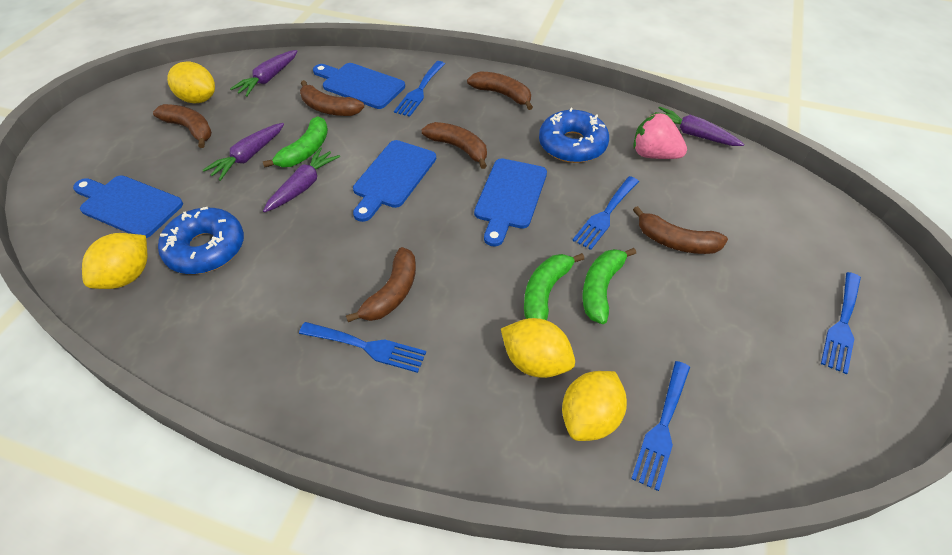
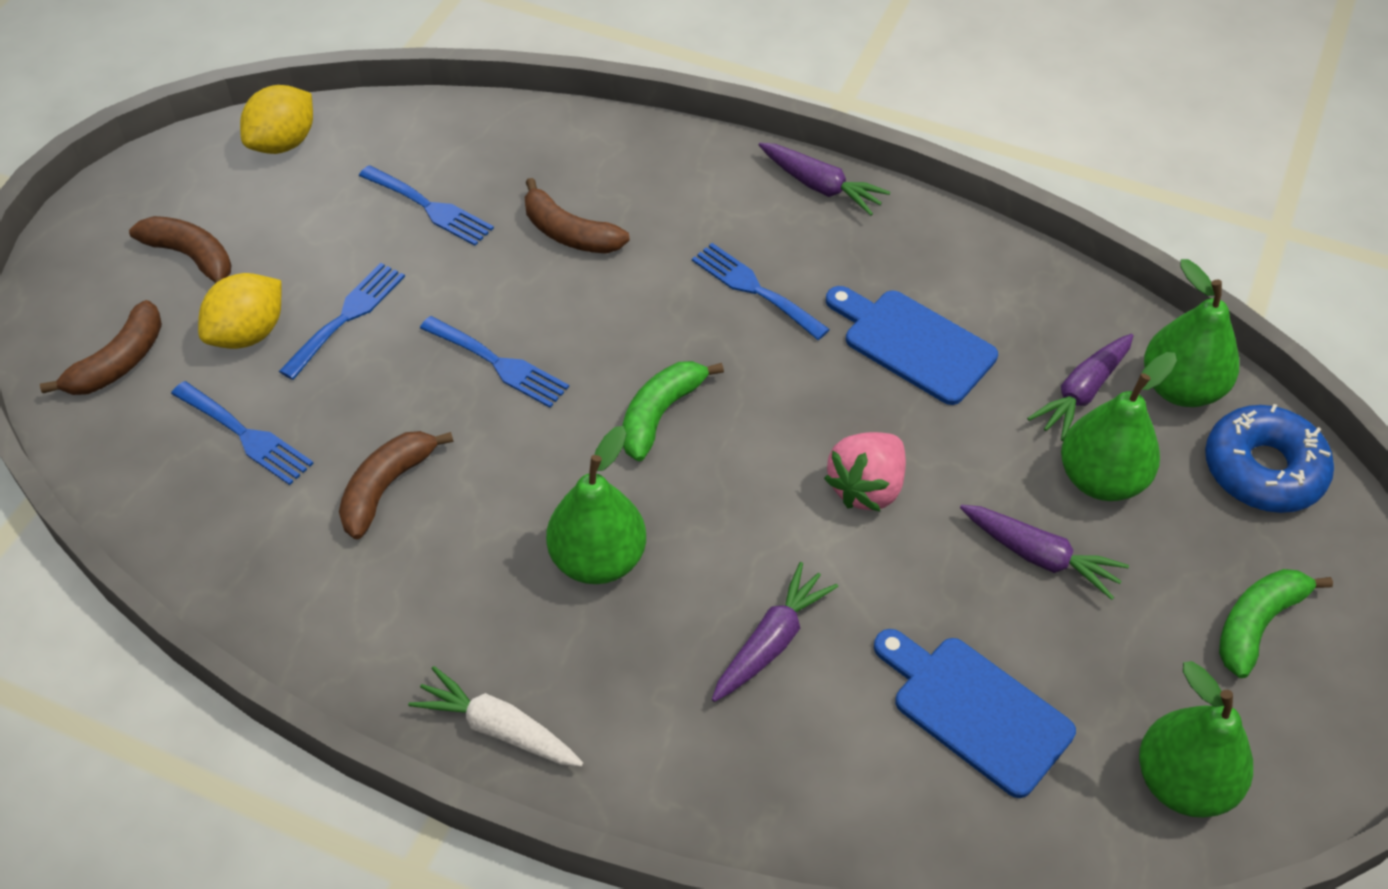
blue cutting board: 4 -> 2
blue donut: 2 -> 1
brown banana: 6 -> 4
green banana: 3 -> 2
green pear: 0 -> 4
white carrot: 0 -> 1
yellow lemon: 4 -> 2

